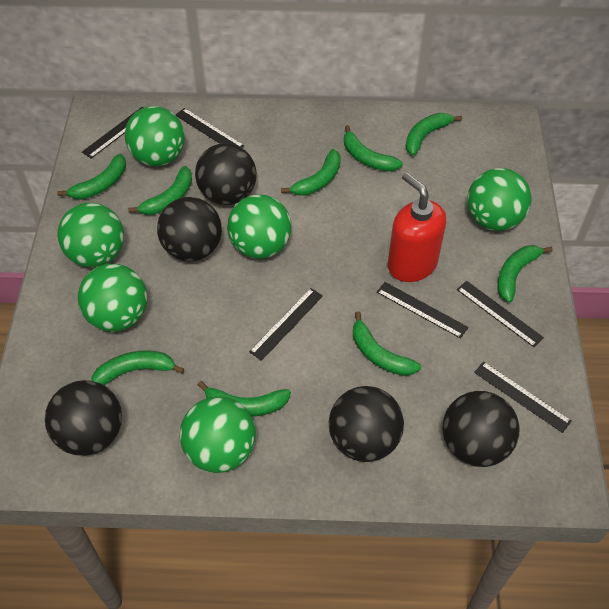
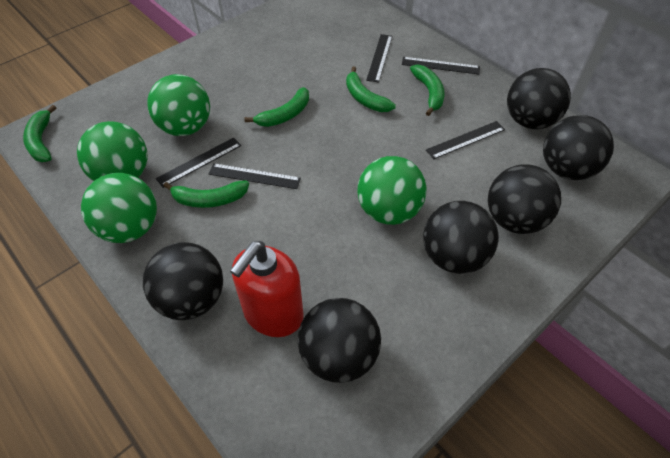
black ball: 5 -> 6
black ruler: 6 -> 5
green ball: 6 -> 4
green banana: 9 -> 5

